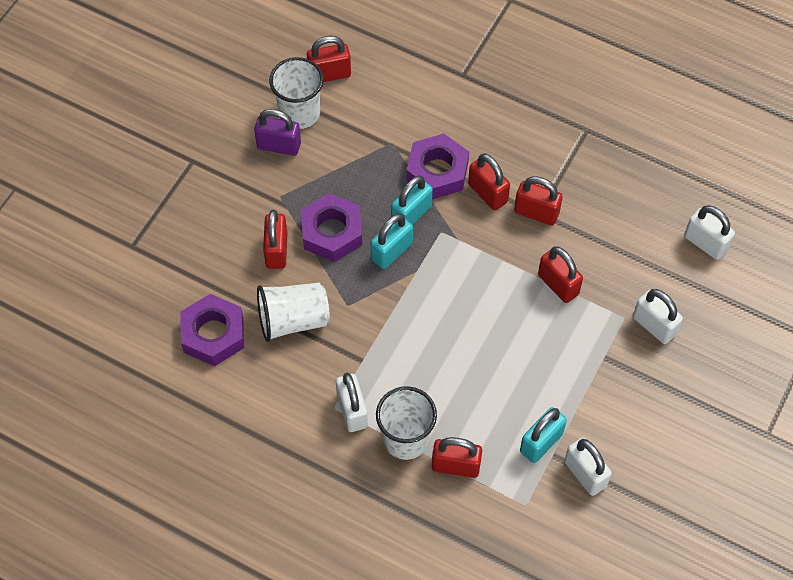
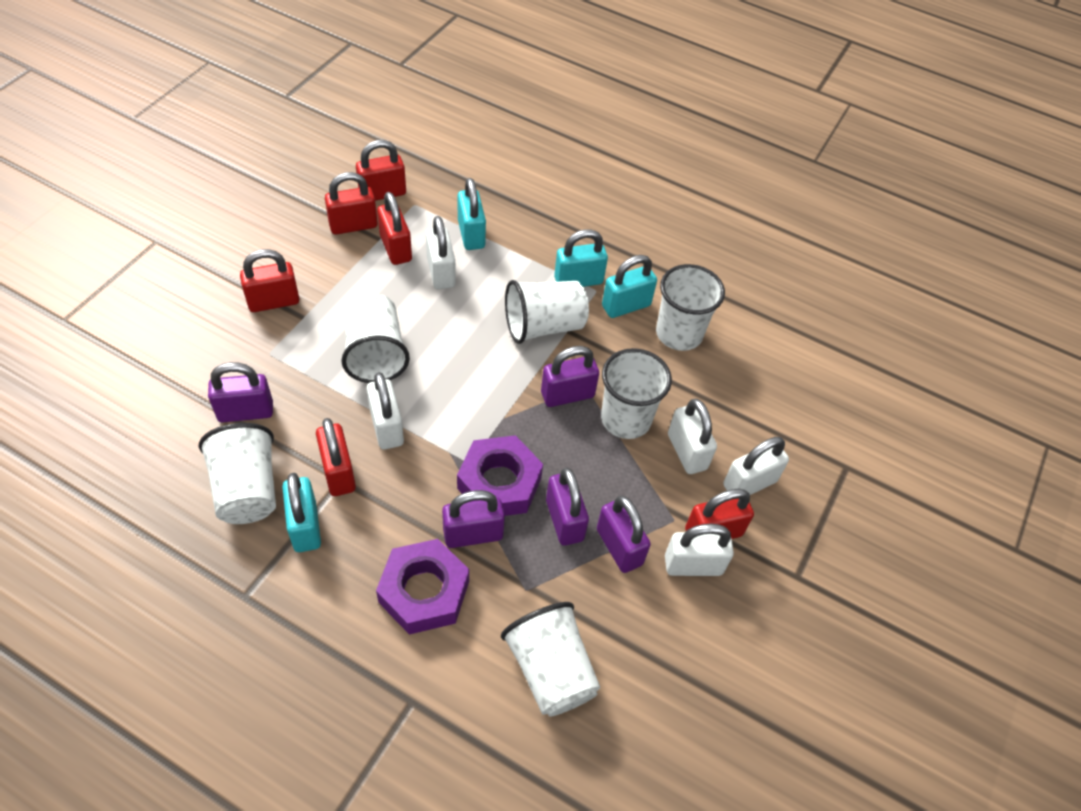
purple nut: 3 -> 2
purple padlock: 1 -> 5
turquoise padlock: 3 -> 4
white cup: 3 -> 6
white padlock: 4 -> 5

